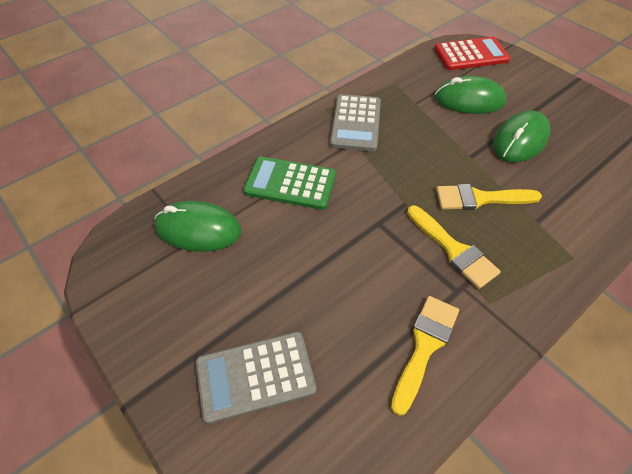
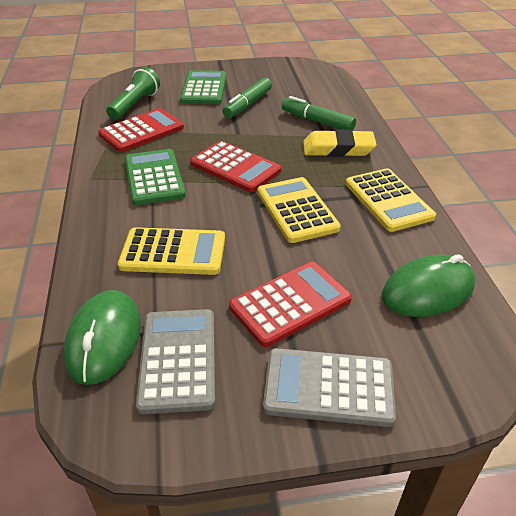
green calculator: 1 -> 2
green flashlight: 0 -> 1
green marker: 0 -> 2
green mouse: 3 -> 2
red calculator: 1 -> 3
yellow brush: 3 -> 0
yellow calculator: 0 -> 3
yellow eraser: 0 -> 1

